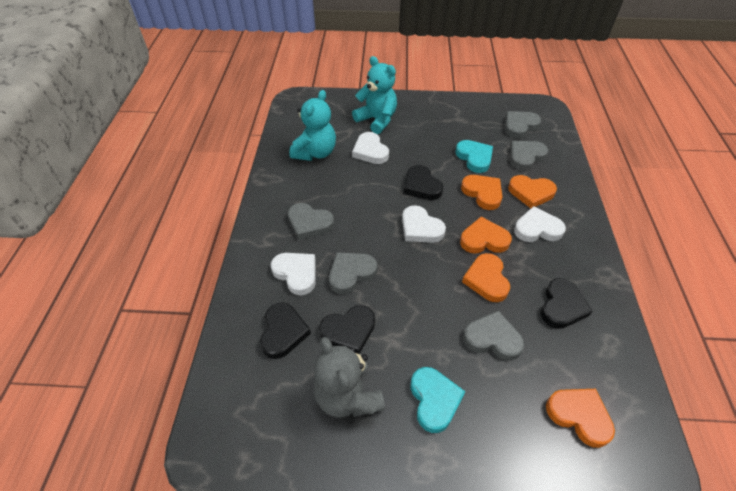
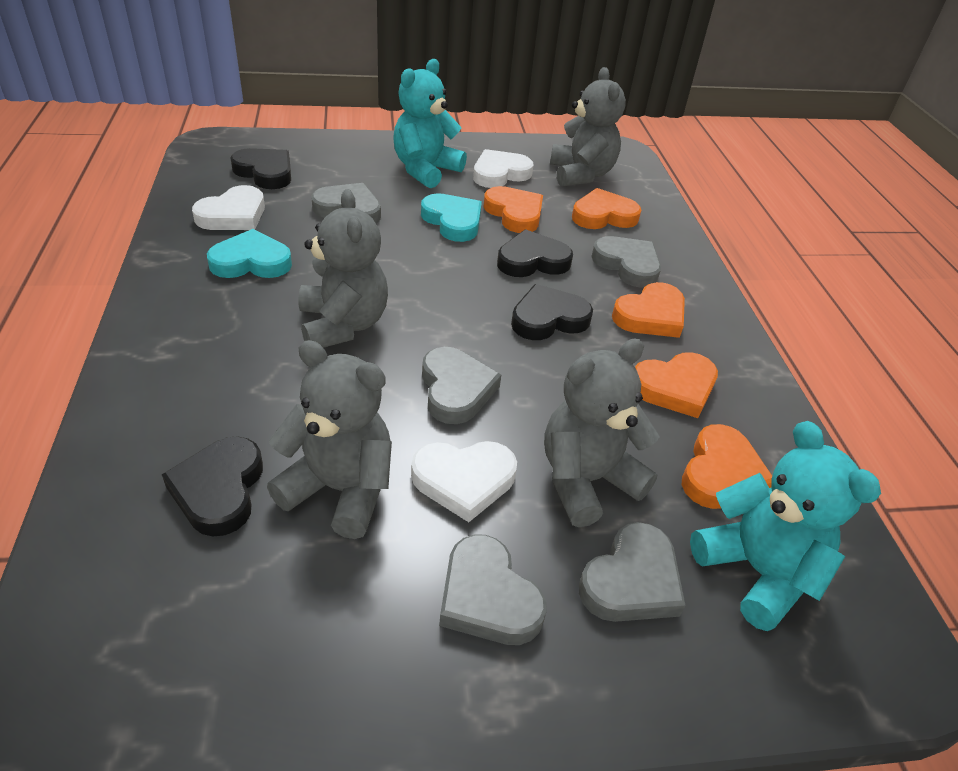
grey teddy bear: 1 -> 4
white heart: 4 -> 3

